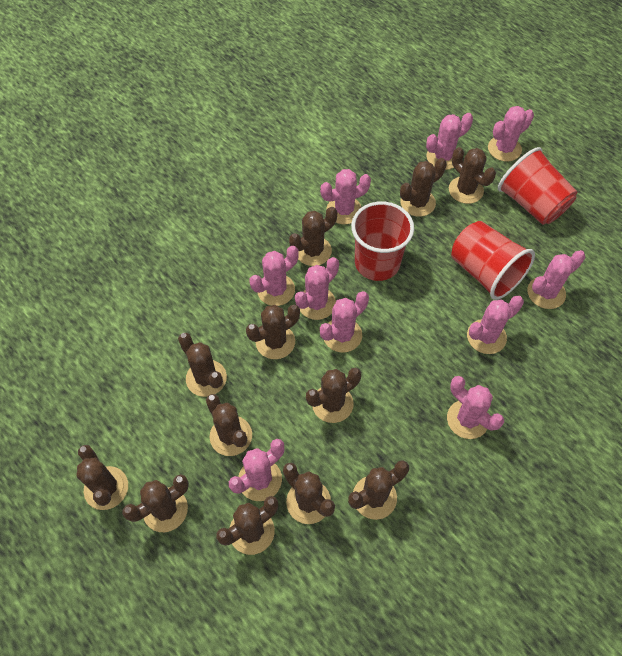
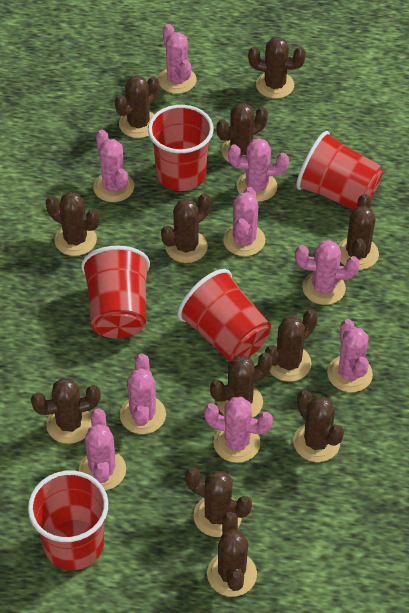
pink cactus: 10 -> 9
red cup: 3 -> 5

